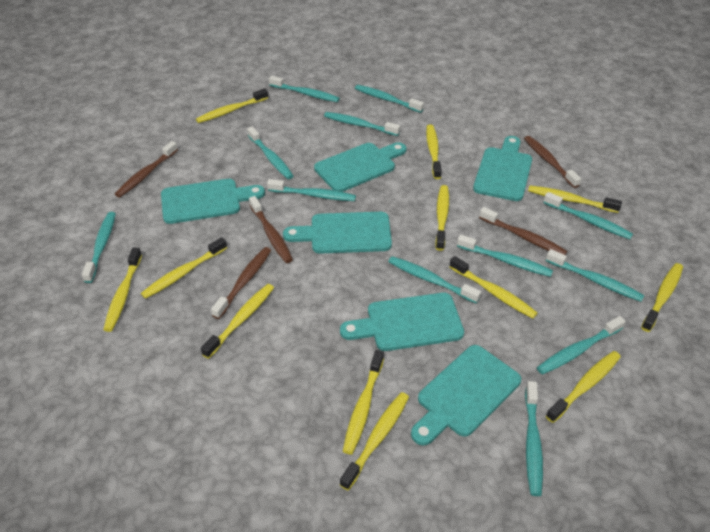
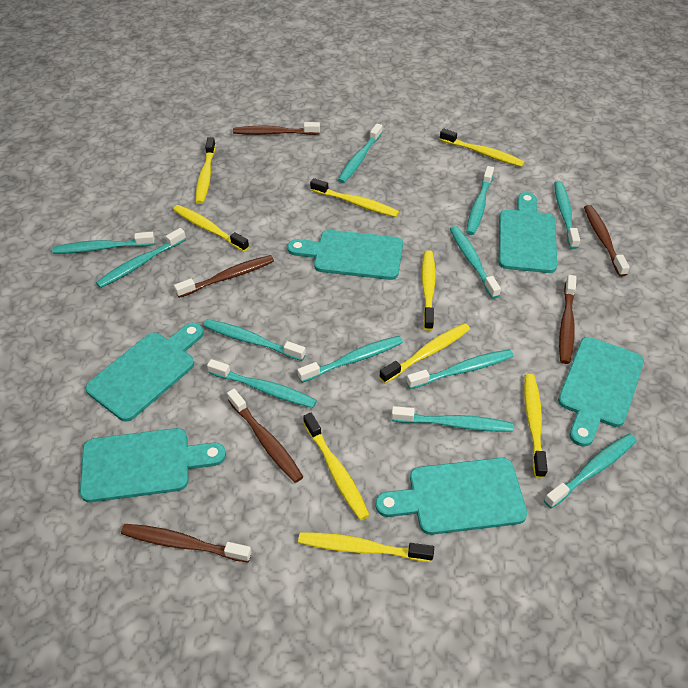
brown toothbrush: 5 -> 6
yellow toothbrush: 12 -> 9

